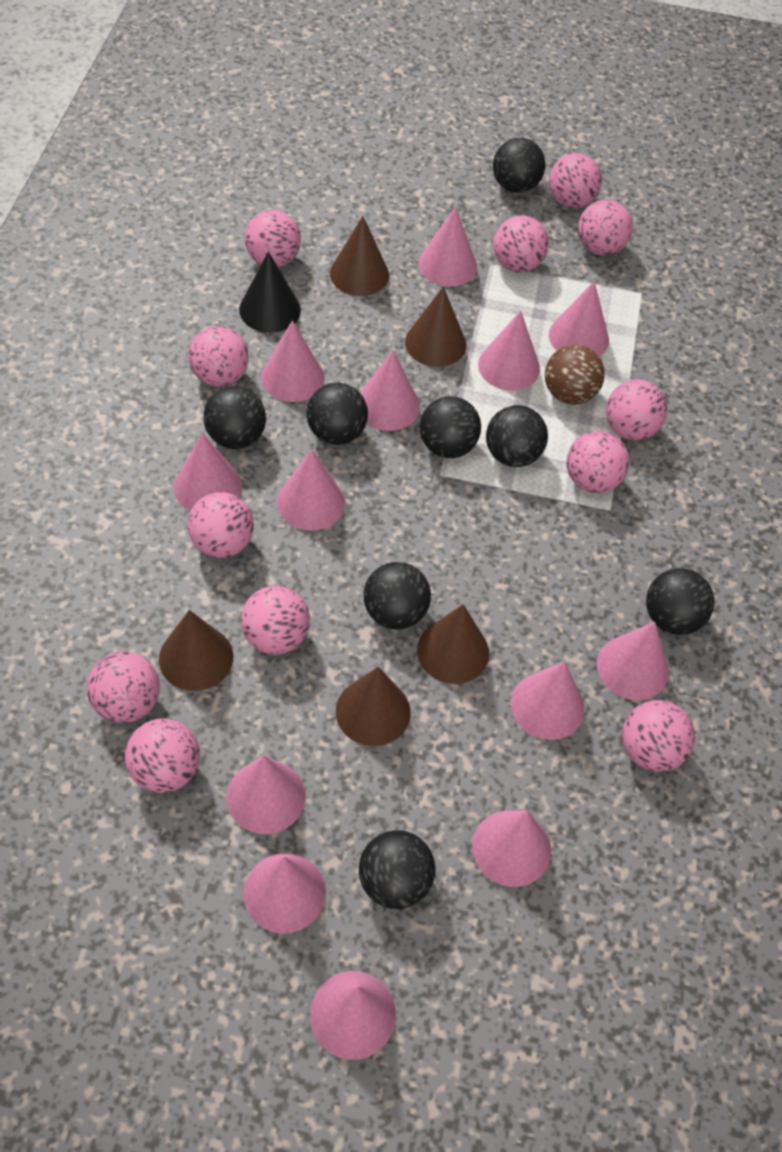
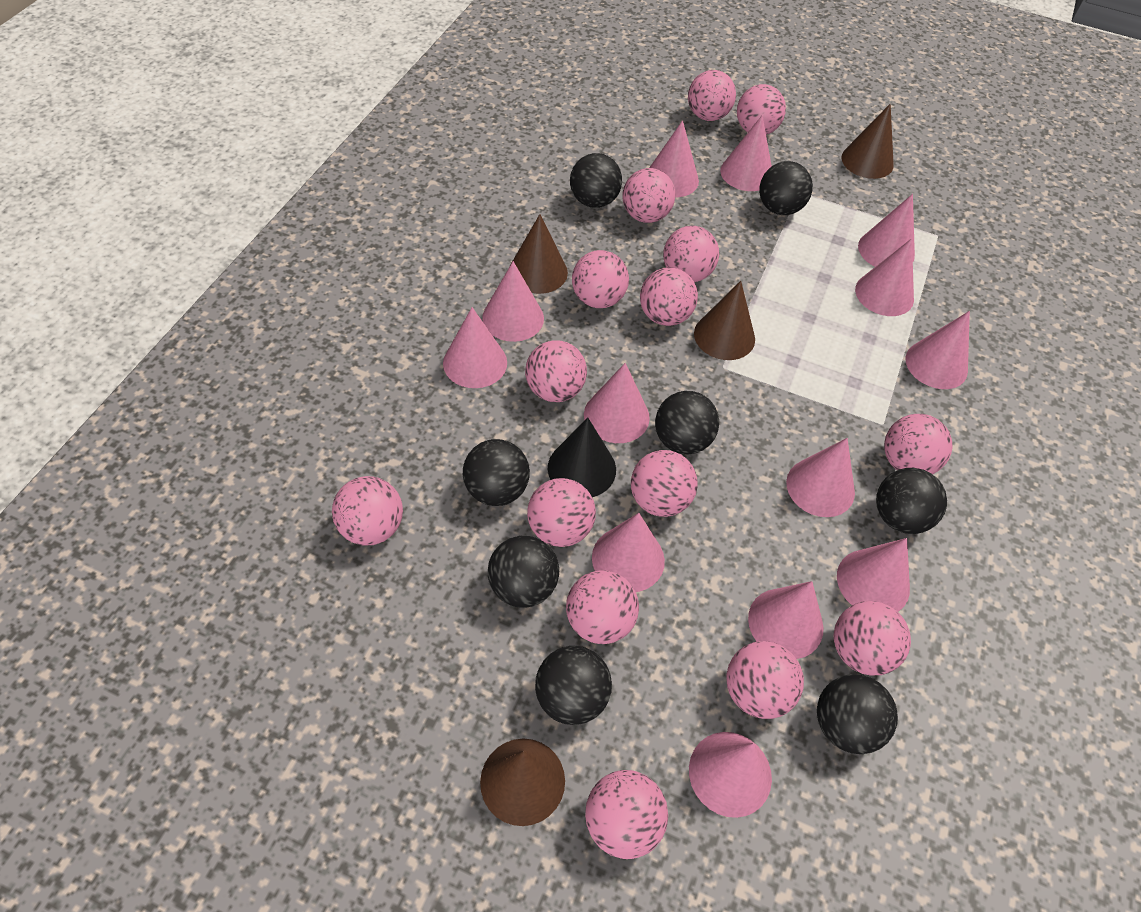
brown ball: 1 -> 0
brown cone: 5 -> 4
pink ball: 12 -> 15

